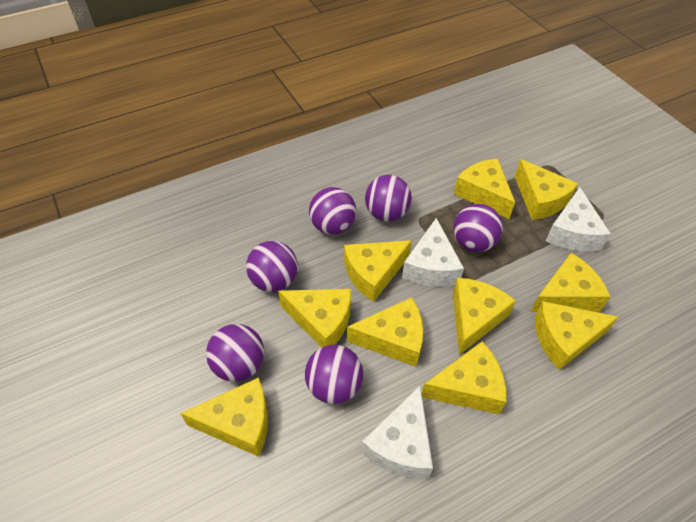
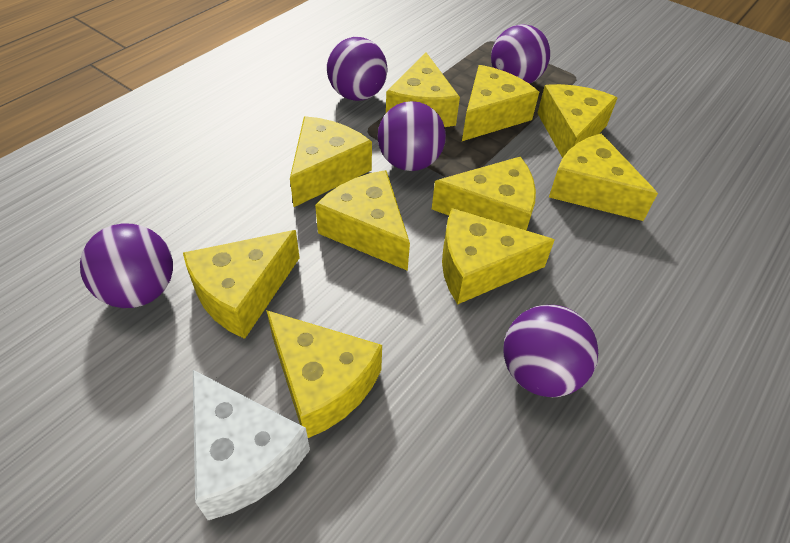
purple ball: 6 -> 5
white cheese: 3 -> 1

